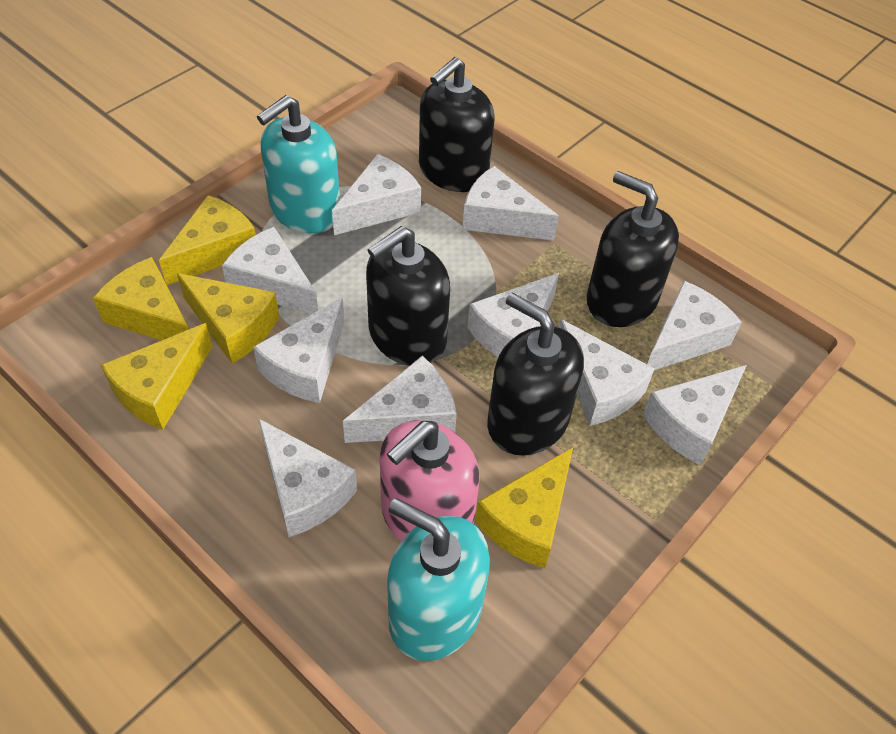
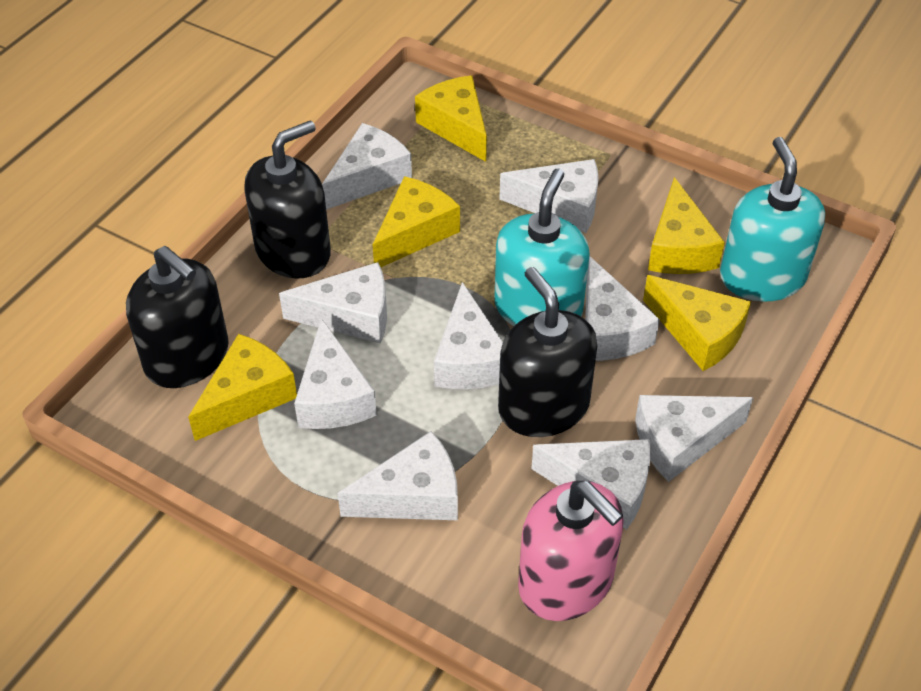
black soap dispenser: 4 -> 3
white cheese: 10 -> 9

